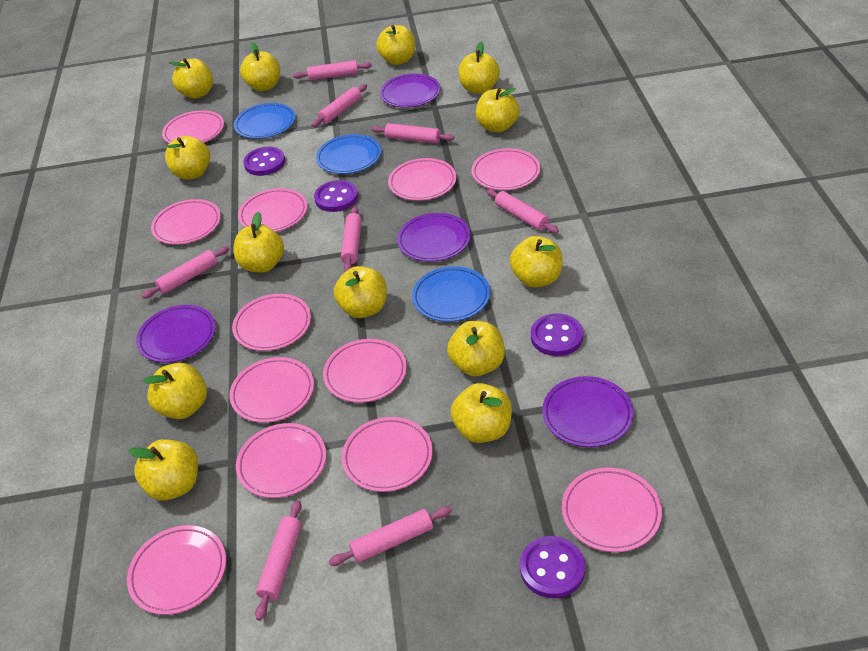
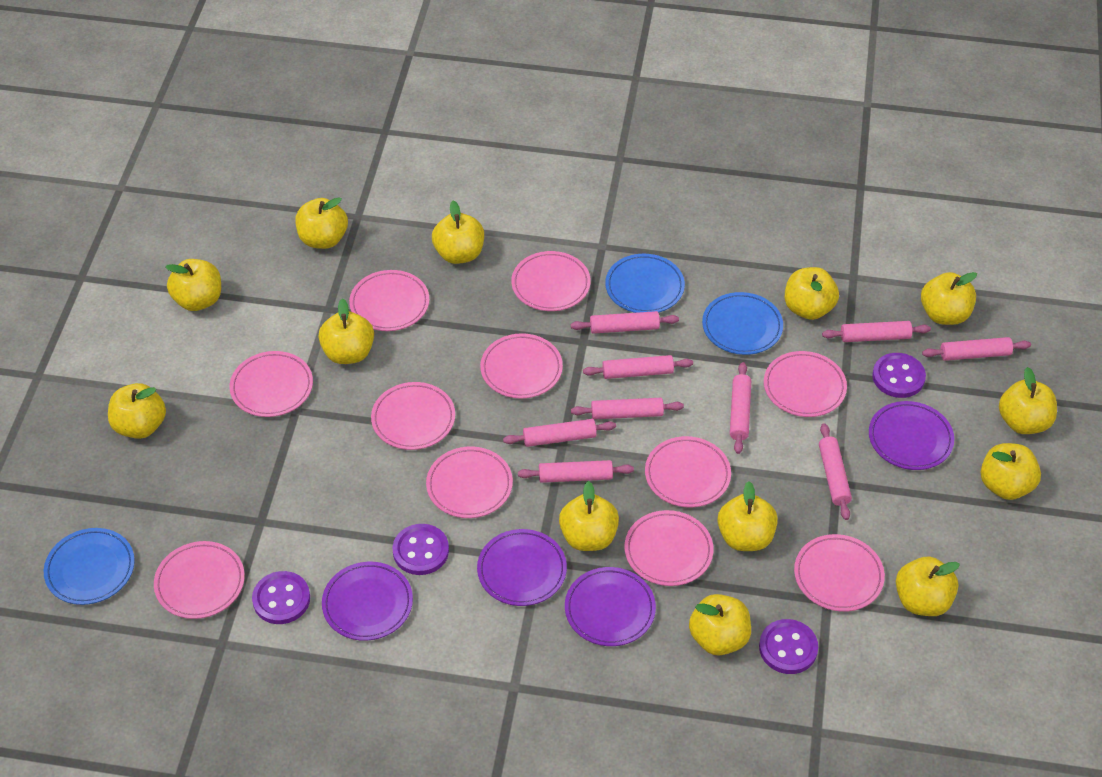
pink plate: 12 -> 11
pink rolling pin: 8 -> 9

